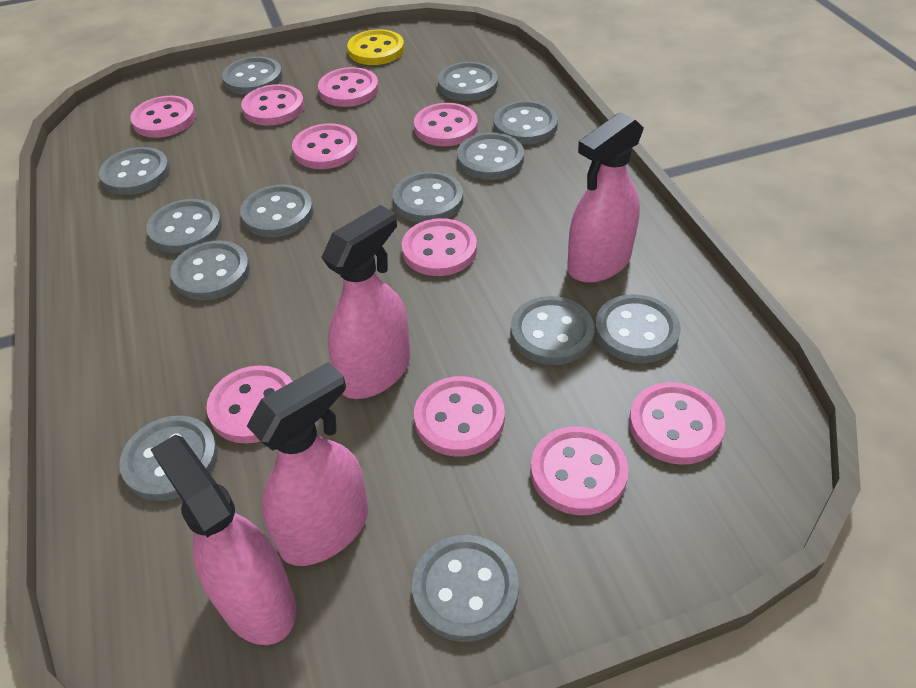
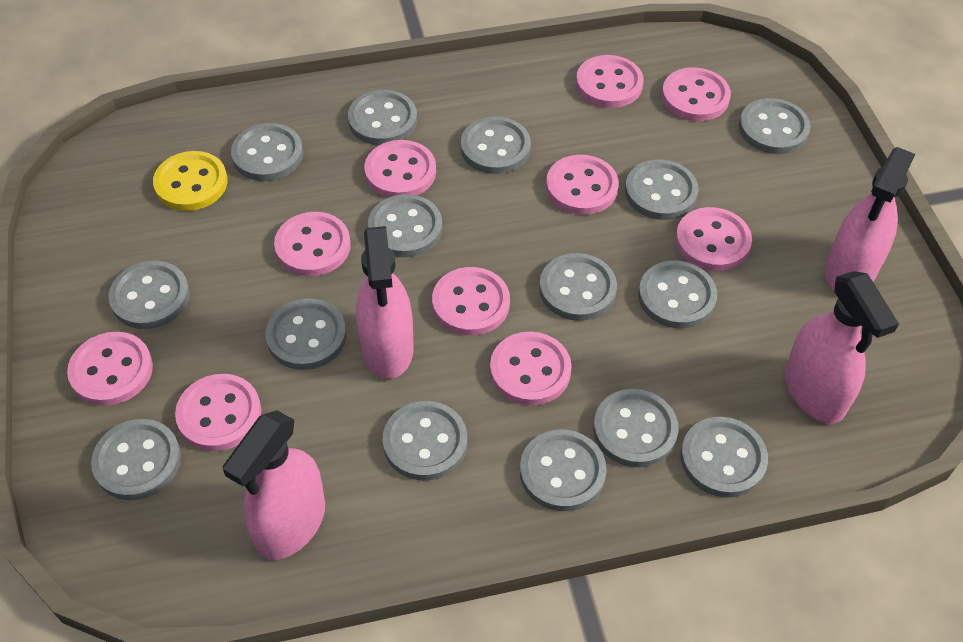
grey button: 13 -> 15

